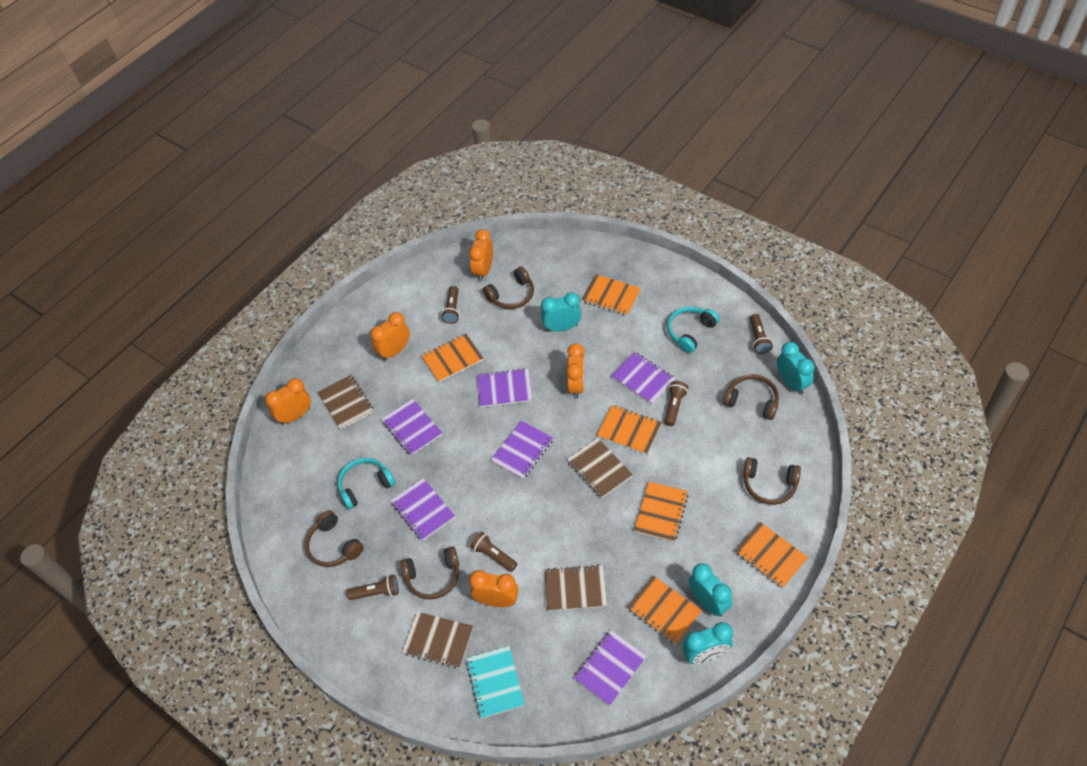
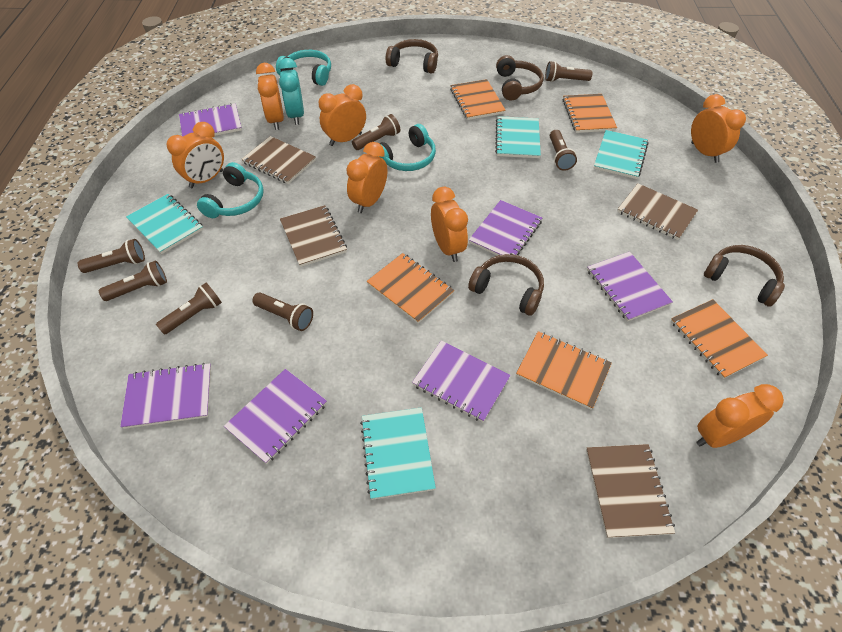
brown flashlight: 5 -> 7
brown headphones: 5 -> 4
orange clock: 5 -> 7
orange notebook: 6 -> 5
turquoise clock: 4 -> 1
turquoise headphones: 2 -> 3
turquoise notebook: 1 -> 4

